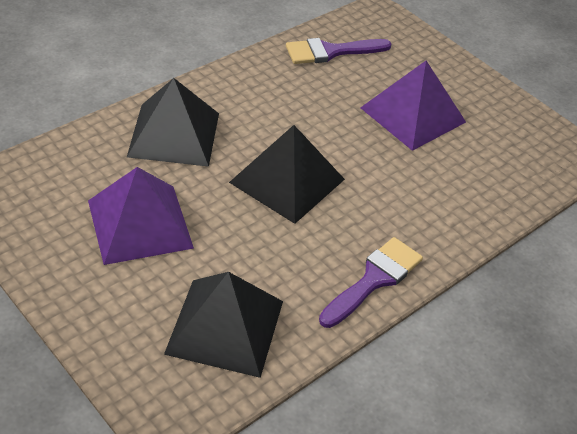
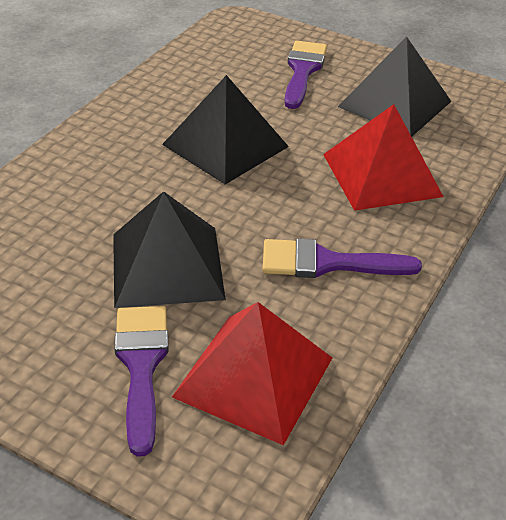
purple brush: 2 -> 3
purple pyramid: 2 -> 0
red pyramid: 0 -> 2

